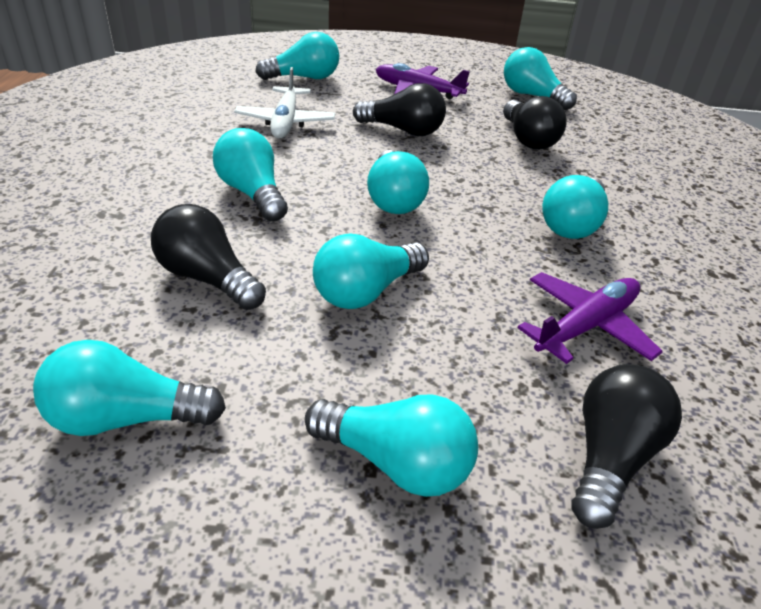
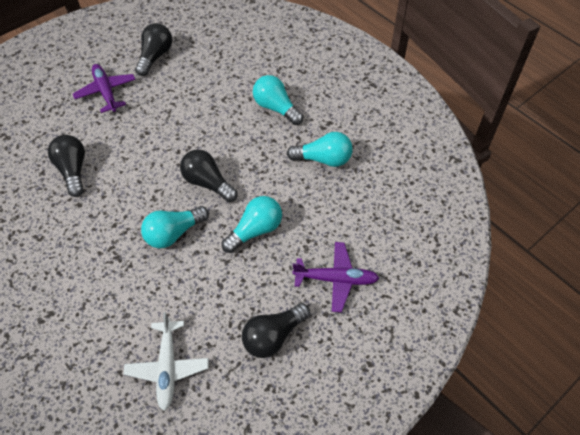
turquoise light bulb: 8 -> 4

